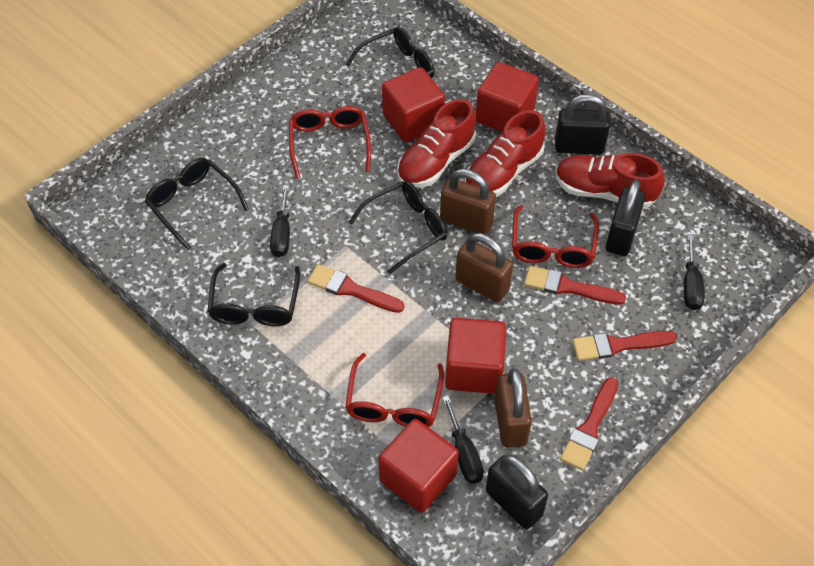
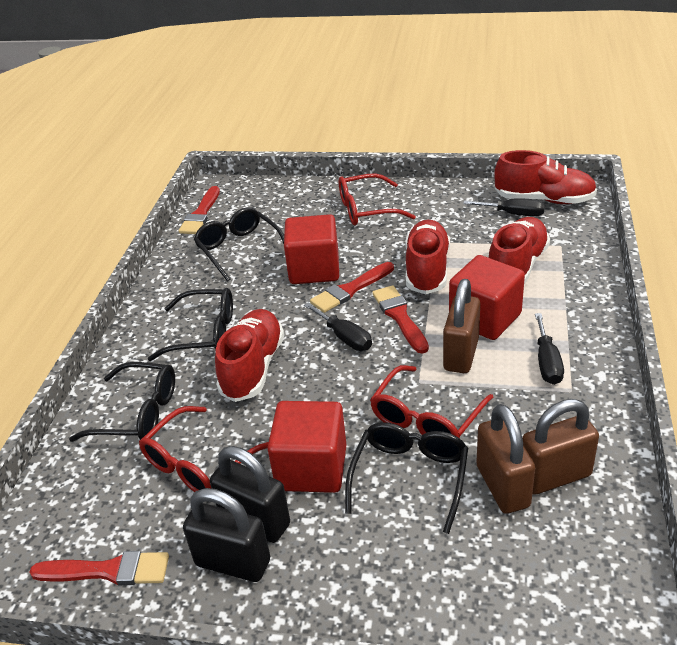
black padlock: 3 -> 2
red cube: 4 -> 3
red shoe: 3 -> 4

